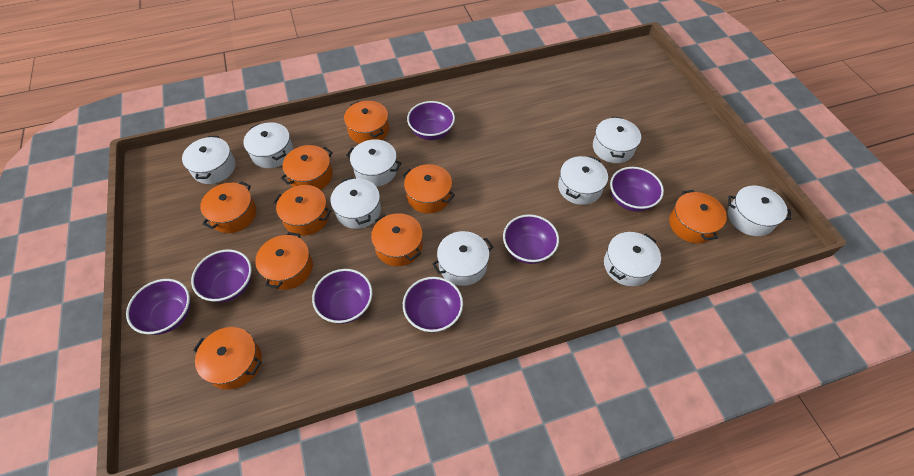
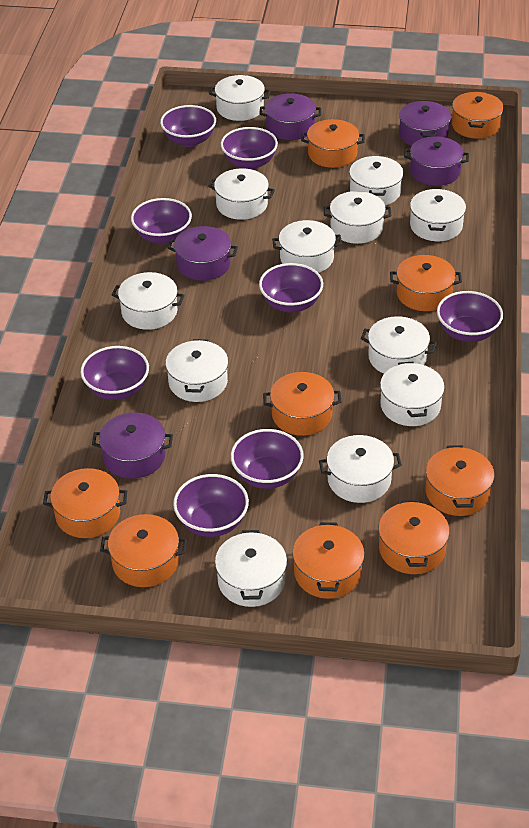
purple bowl: 7 -> 8
purple pot: 0 -> 5
white pot: 9 -> 12

